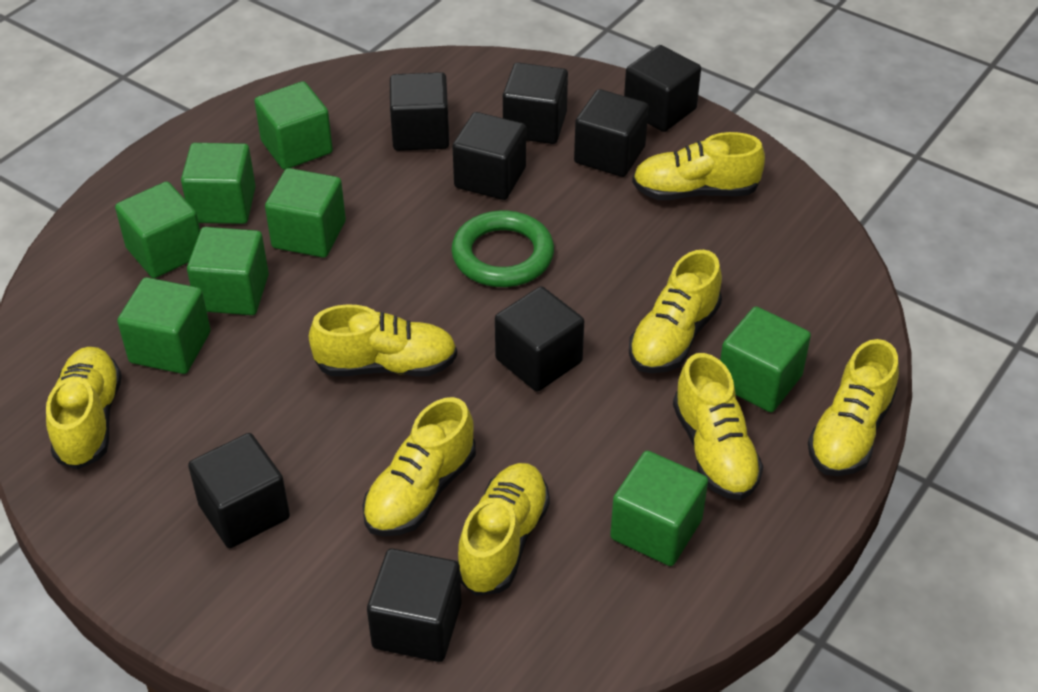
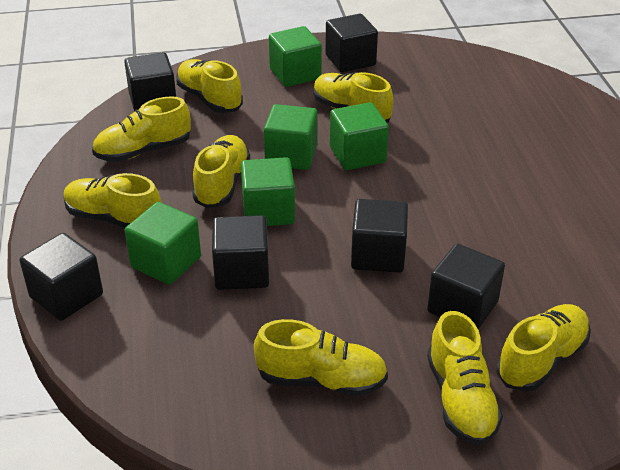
black cube: 8 -> 6
green cube: 8 -> 5
green ring: 1 -> 0

